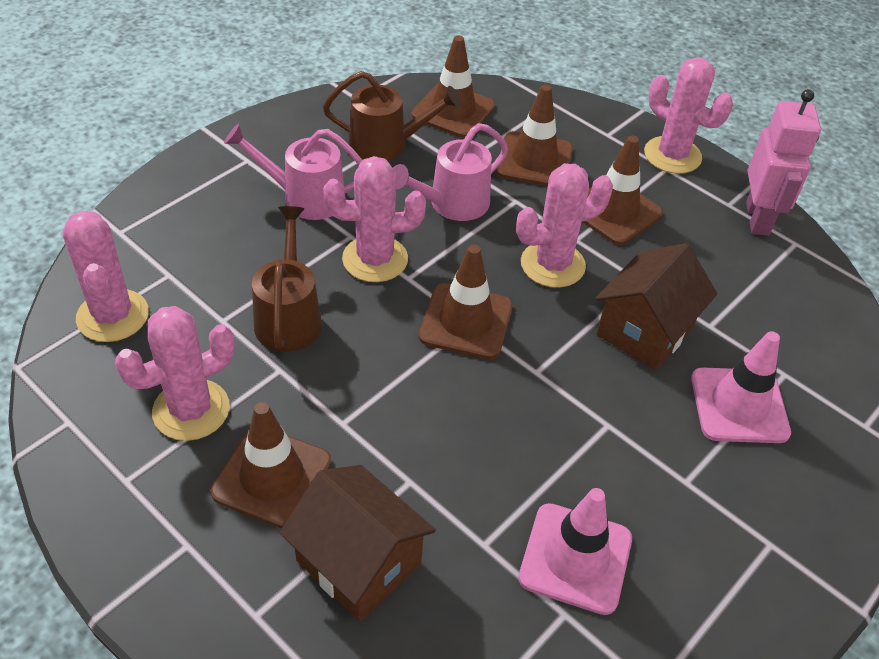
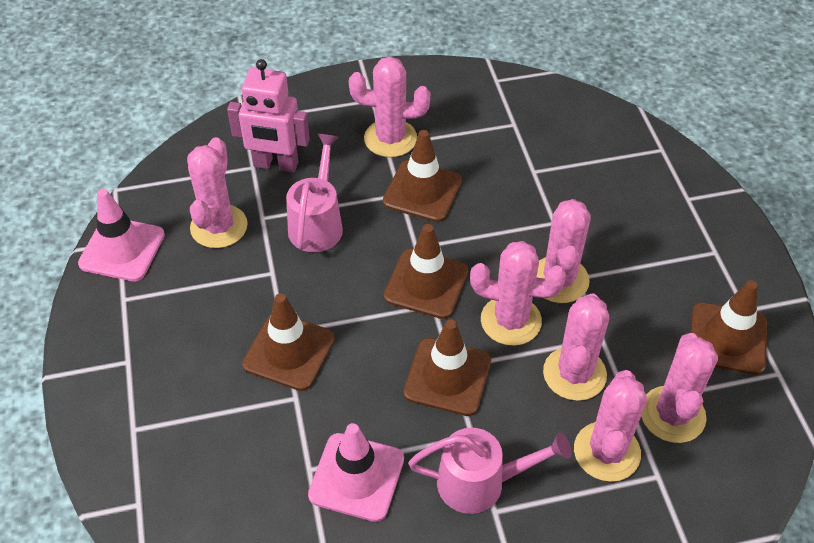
brown house: 2 -> 0
brown watering can: 2 -> 0
pink cactus: 5 -> 7

